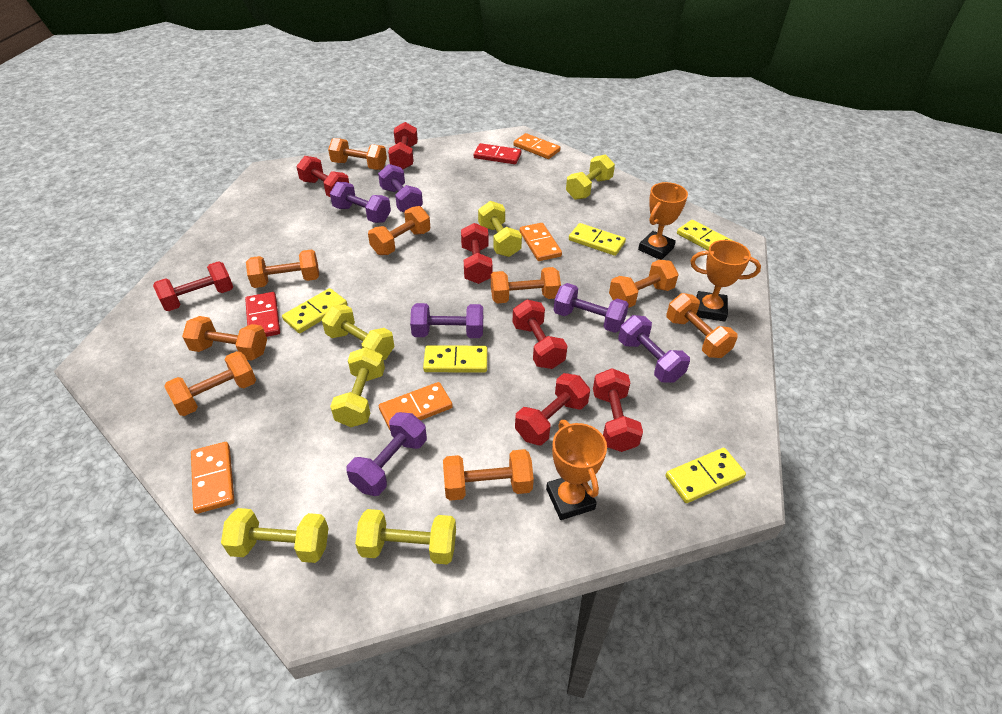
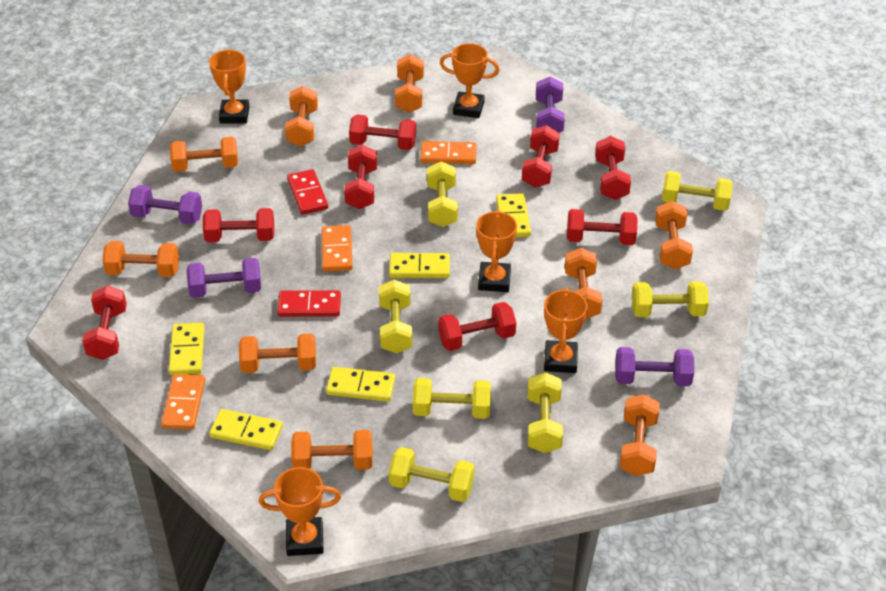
orange domino: 4 -> 3
orange trophy: 3 -> 5
purple dumbbell: 6 -> 4
red dumbbell: 7 -> 8
yellow dumbbell: 6 -> 7

